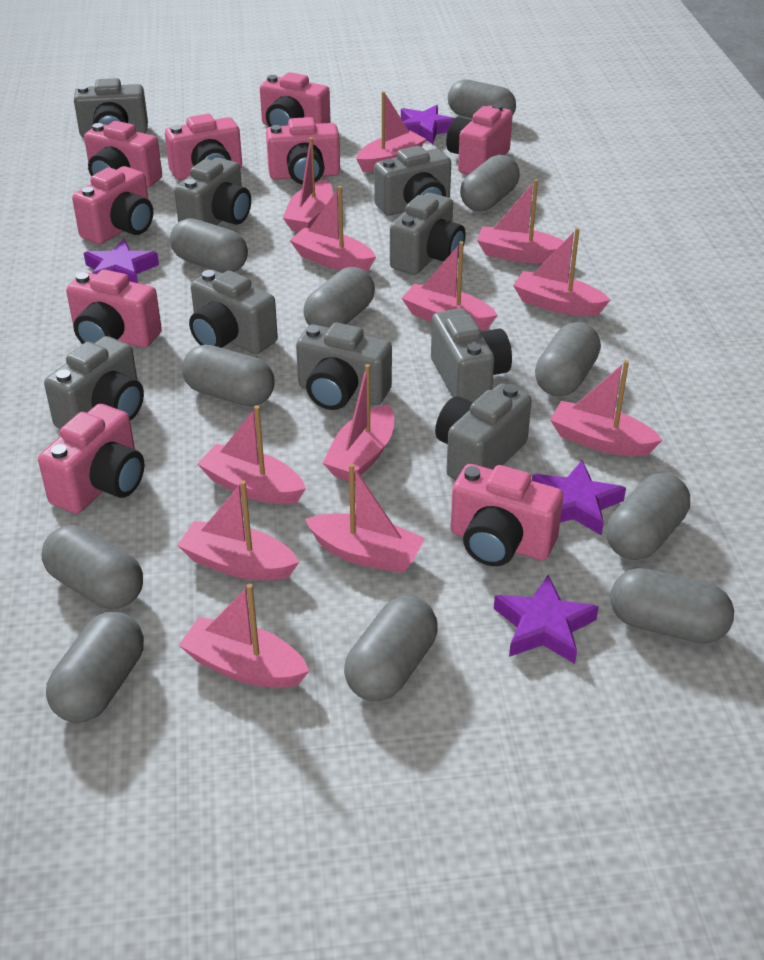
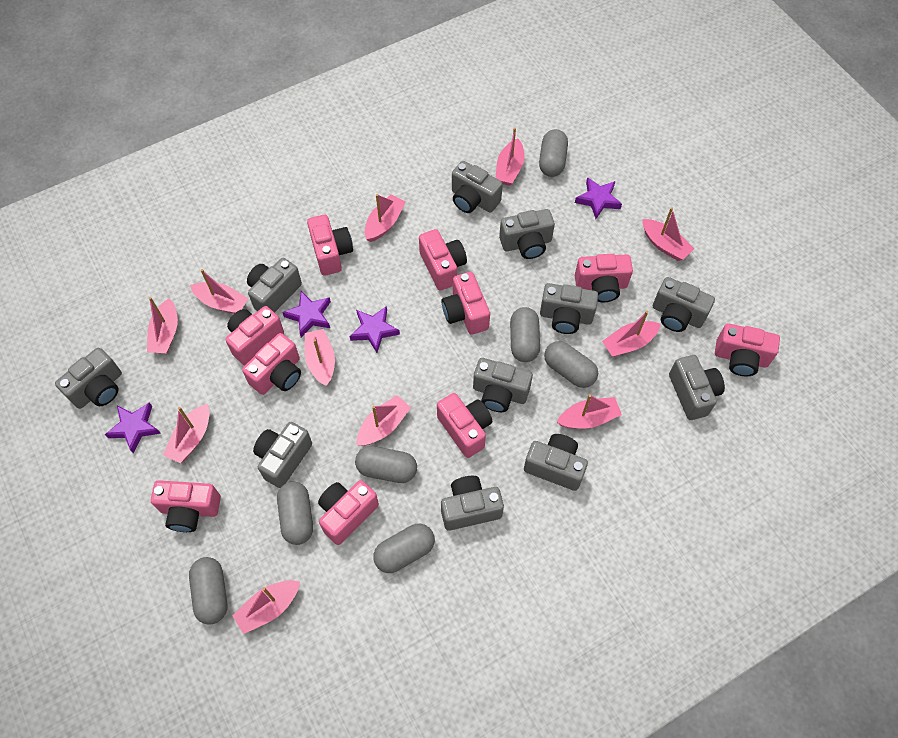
grey camera: 9 -> 11
grey capsule: 11 -> 7
pink boat: 12 -> 11
pink camera: 9 -> 10

